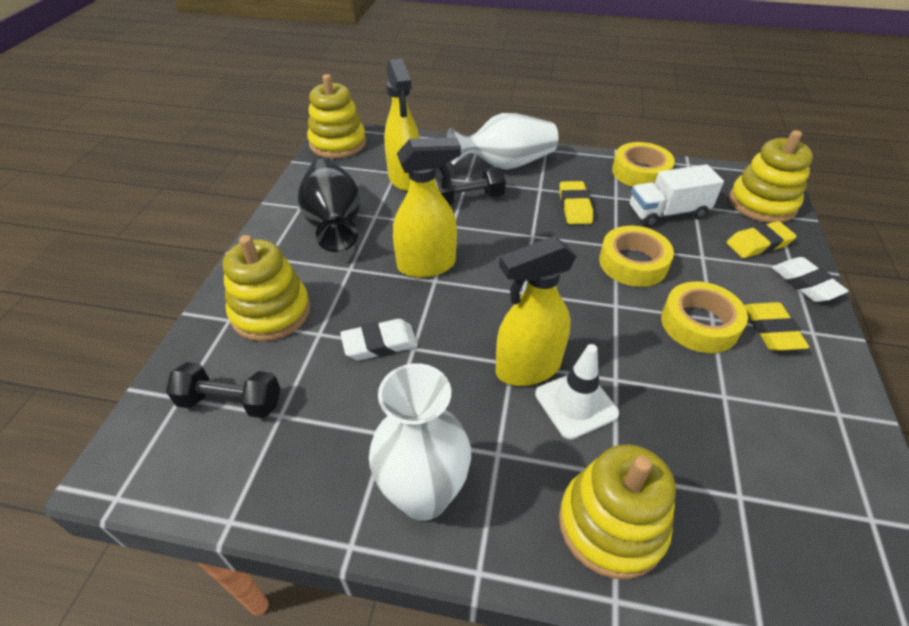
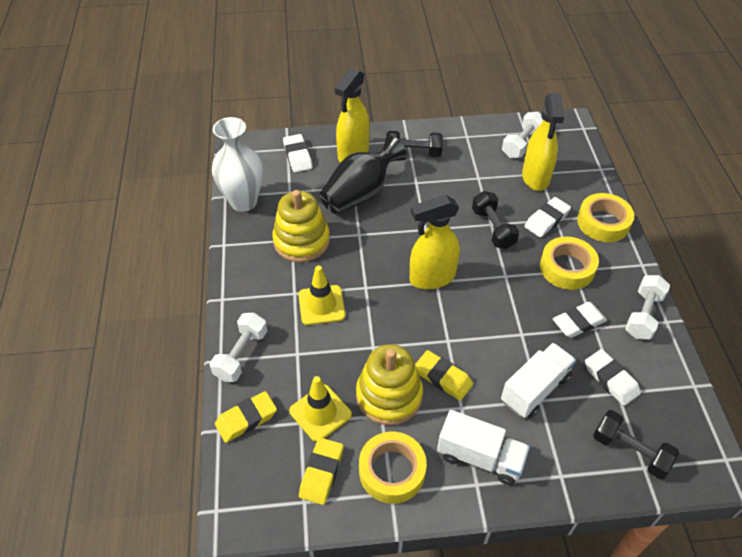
black dumbbell: 2 -> 3
white dumbbell: 0 -> 3
white eraser: 2 -> 4
white traffic cone: 1 -> 0
white truck: 1 -> 2
white vase: 2 -> 1
yellow stacking toy: 4 -> 2
yellow traffic cone: 0 -> 2

